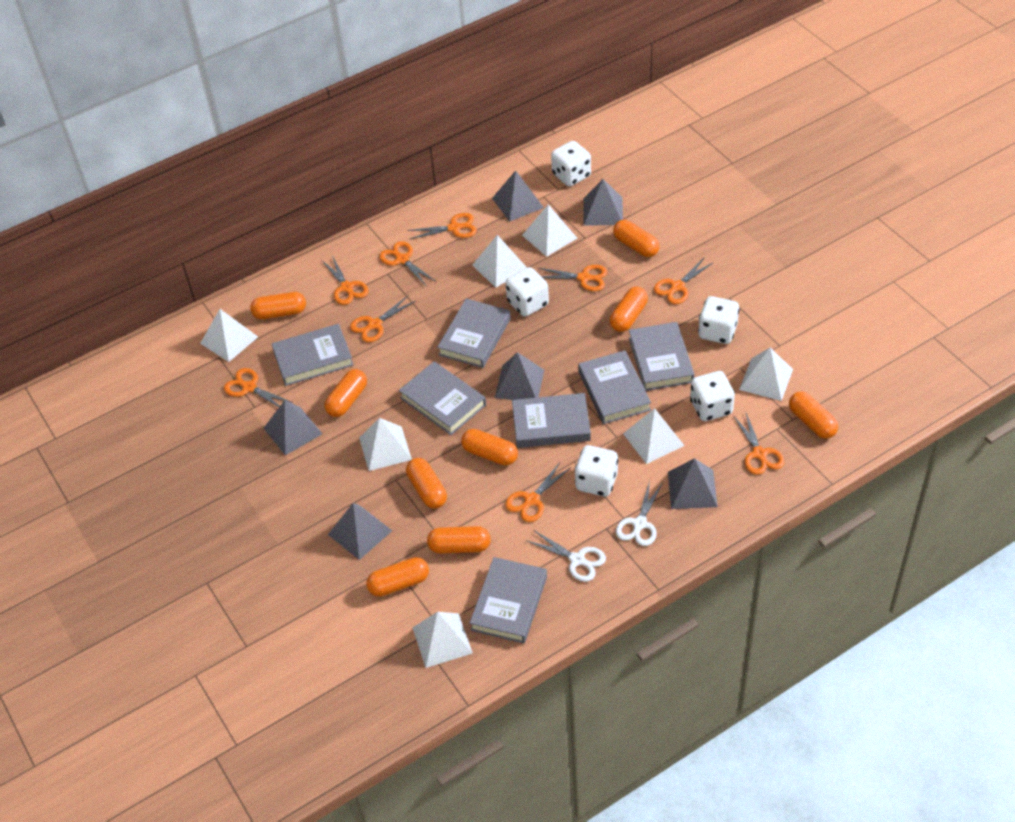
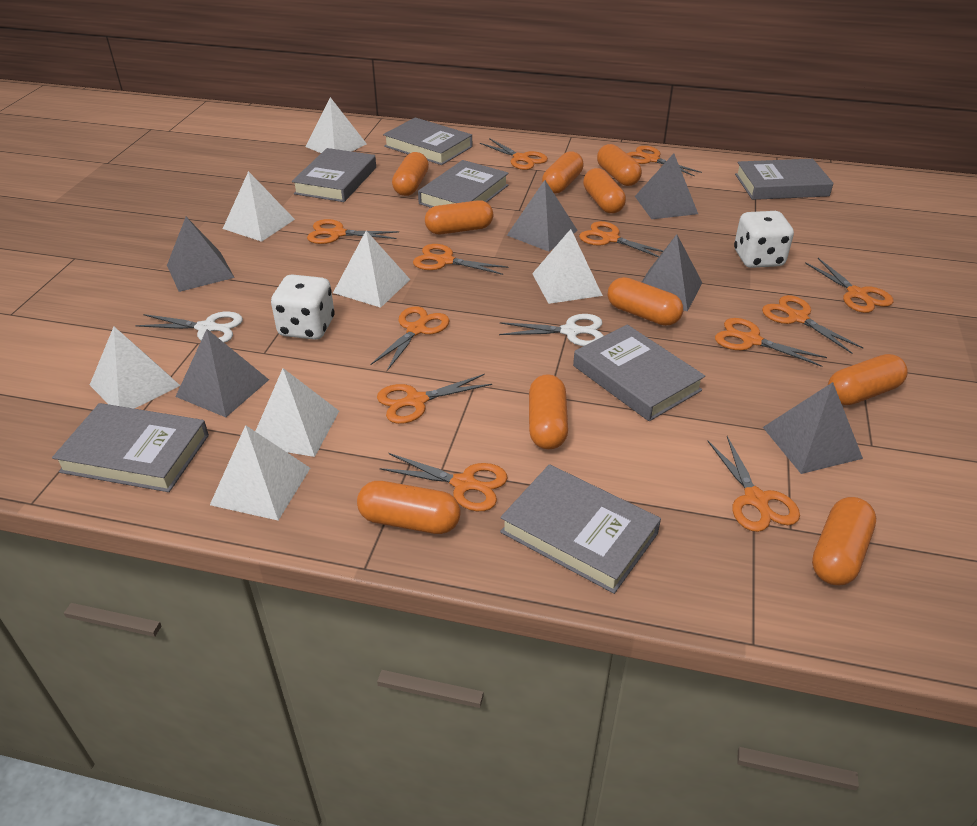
orange capsule: 9 -> 10
orange scissors: 9 -> 12
white dice: 5 -> 2

